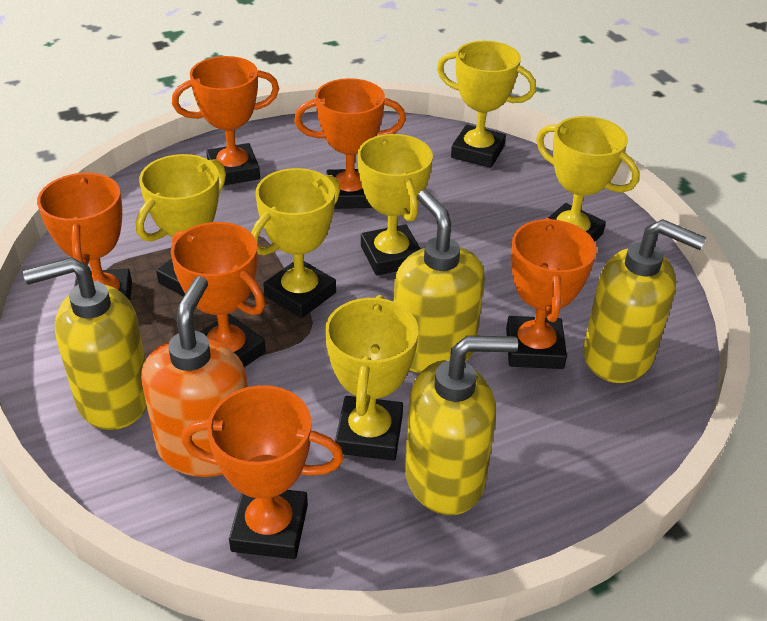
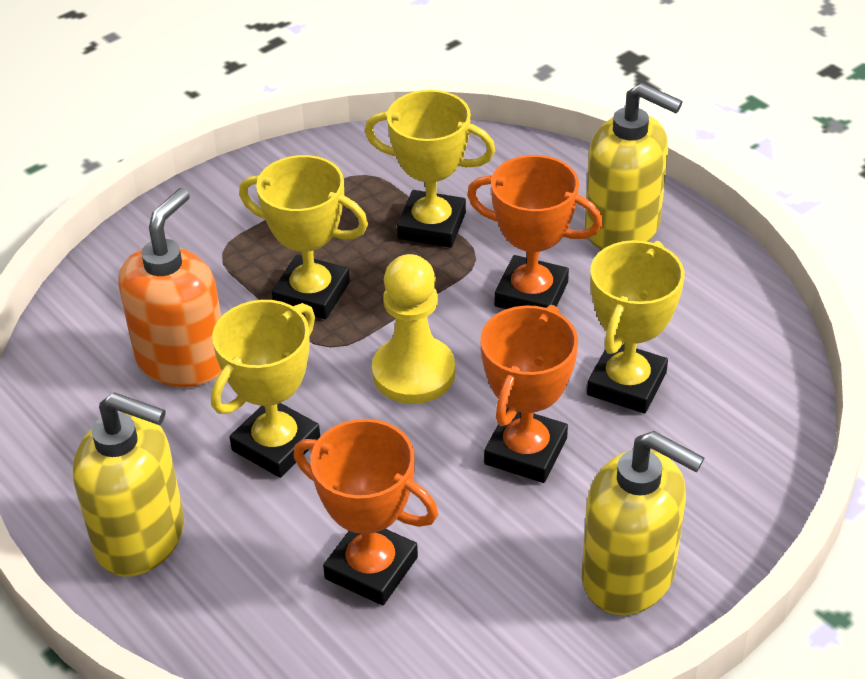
orange trophy: 6 -> 3
yellow pawn: 0 -> 1
yellow soap dispenser: 4 -> 3
yellow trophy: 6 -> 4

